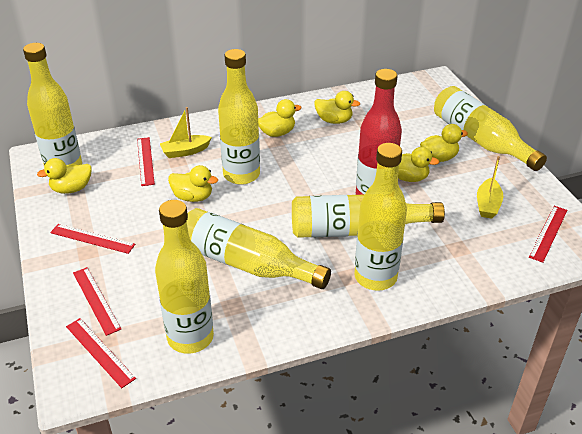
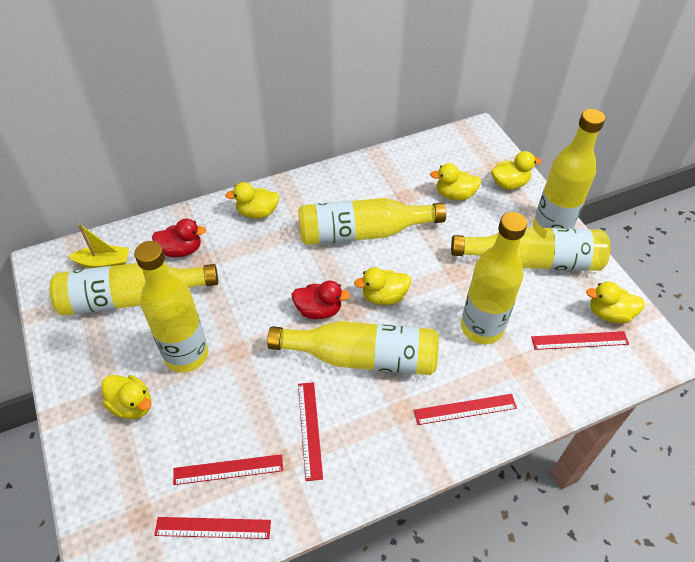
red bottle: 1 -> 0
red duck: 0 -> 2
yellow boat: 2 -> 1

